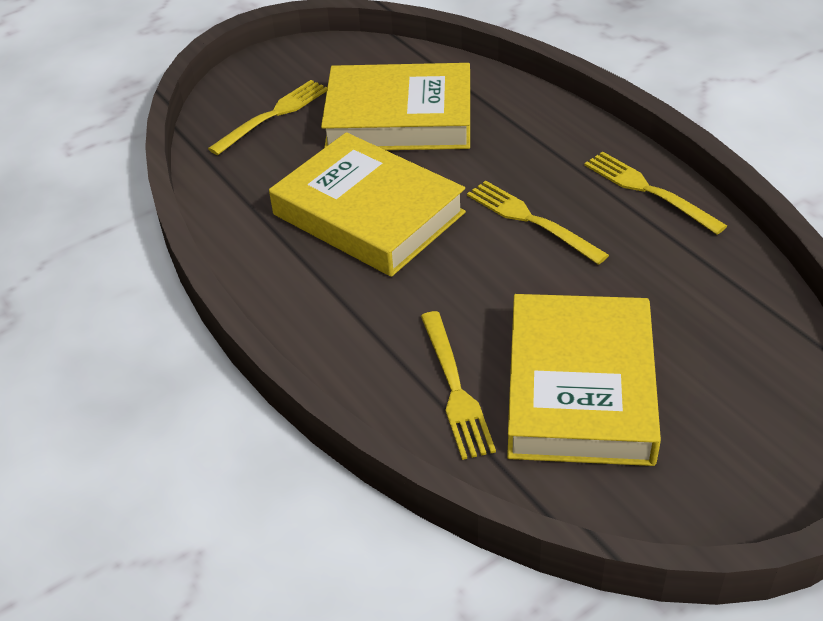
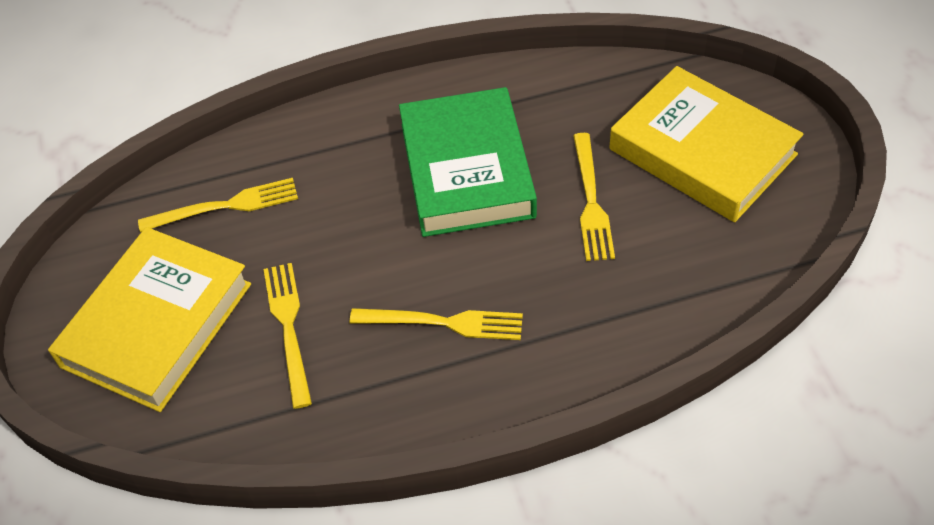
green book: 0 -> 1
yellow book: 3 -> 2

